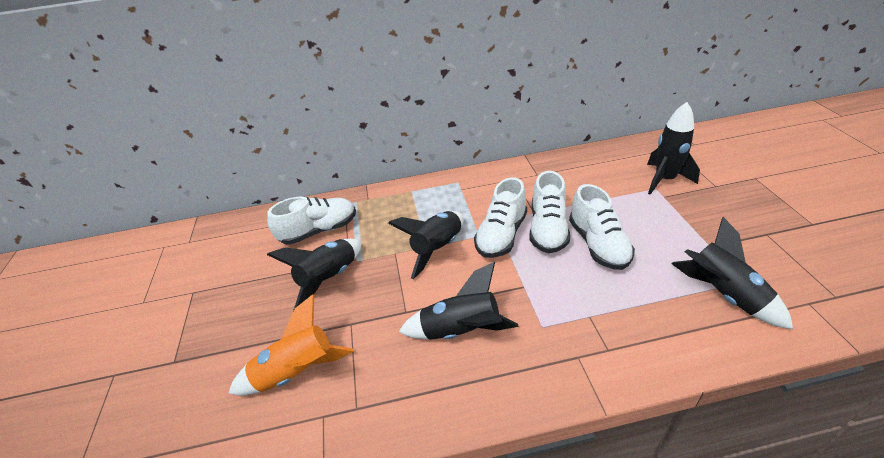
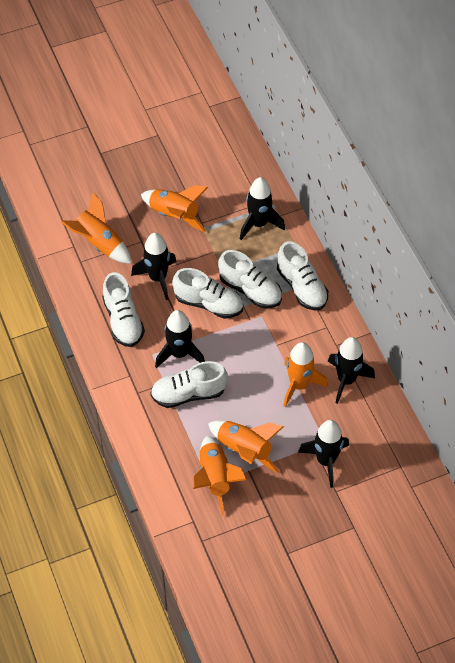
orange rocket: 1 -> 5
white shoe: 4 -> 5

